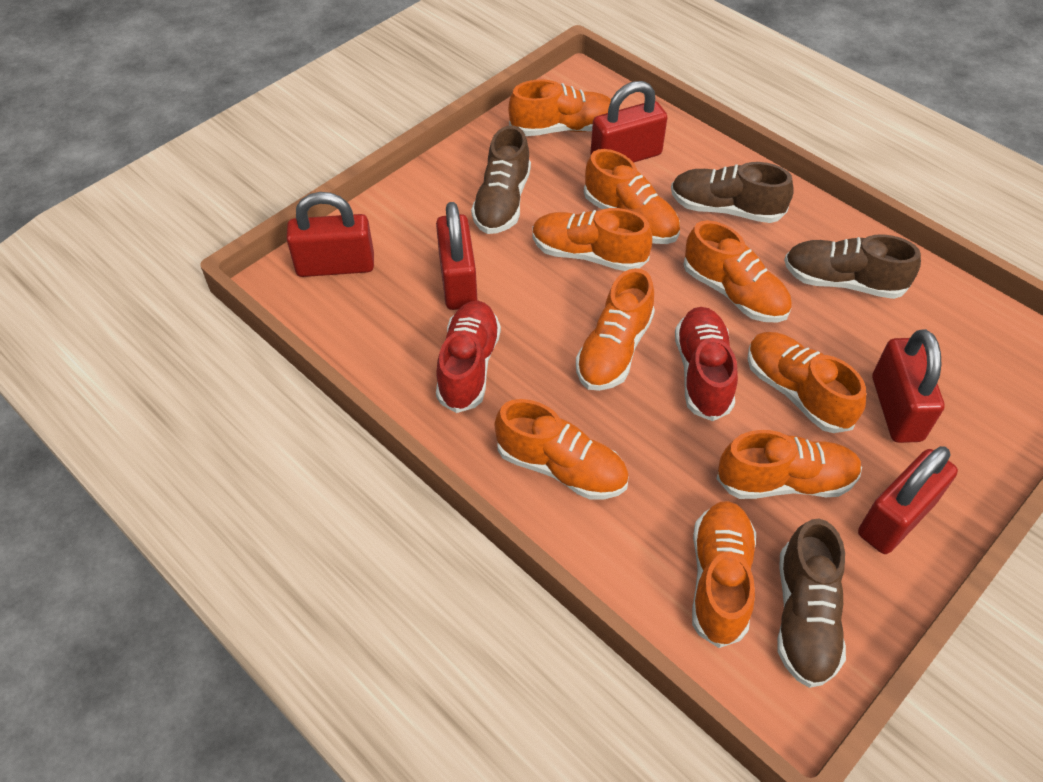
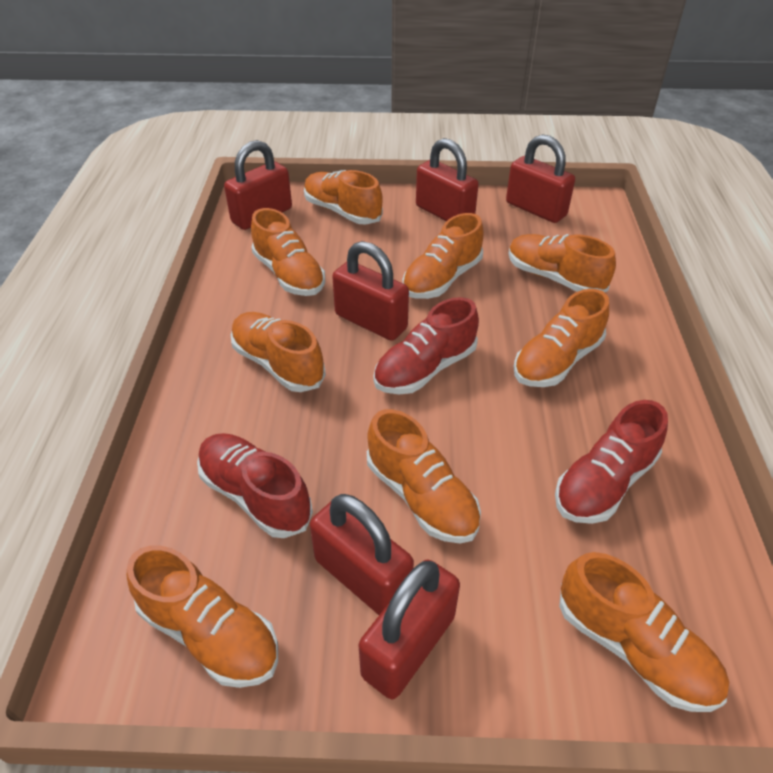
brown shoe: 4 -> 0
red padlock: 5 -> 6
red shoe: 2 -> 3

